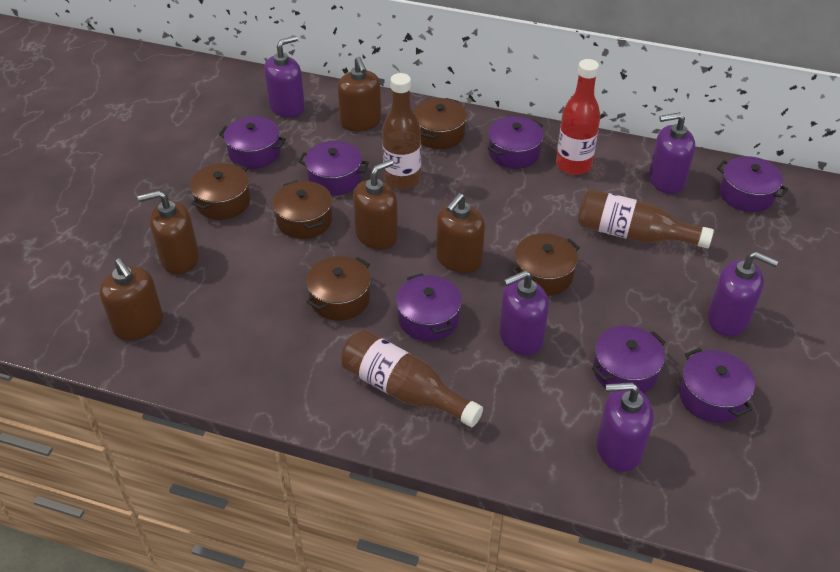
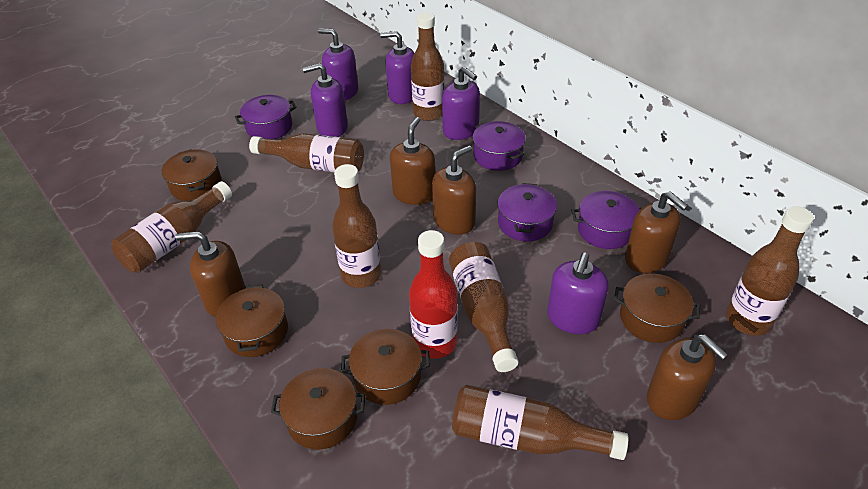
brown bottle: 3 -> 7
purple pot: 7 -> 4

